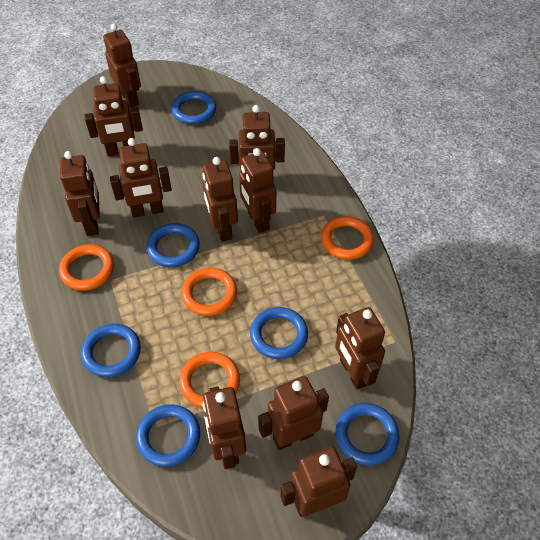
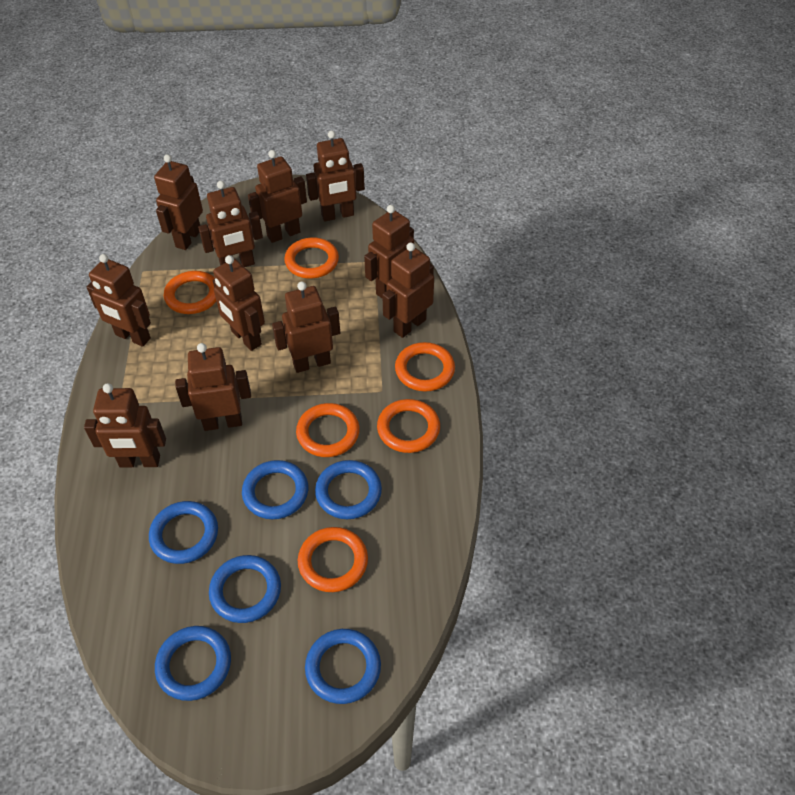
orange ring: 4 -> 6

